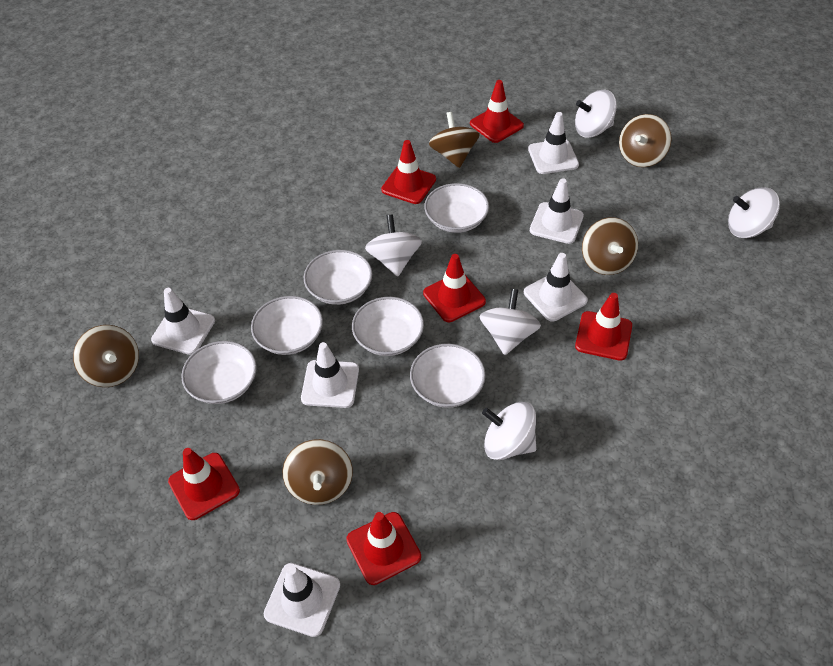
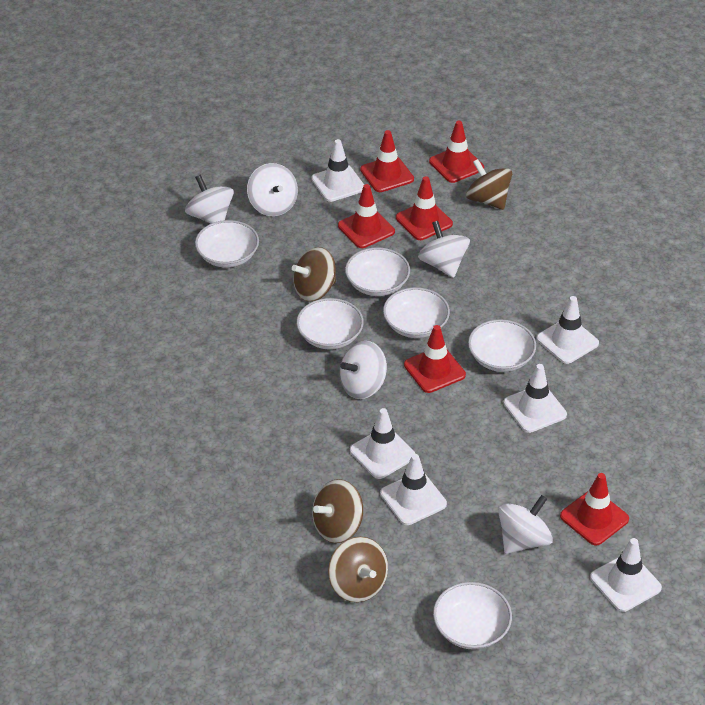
brown spinning top: 5 -> 4

